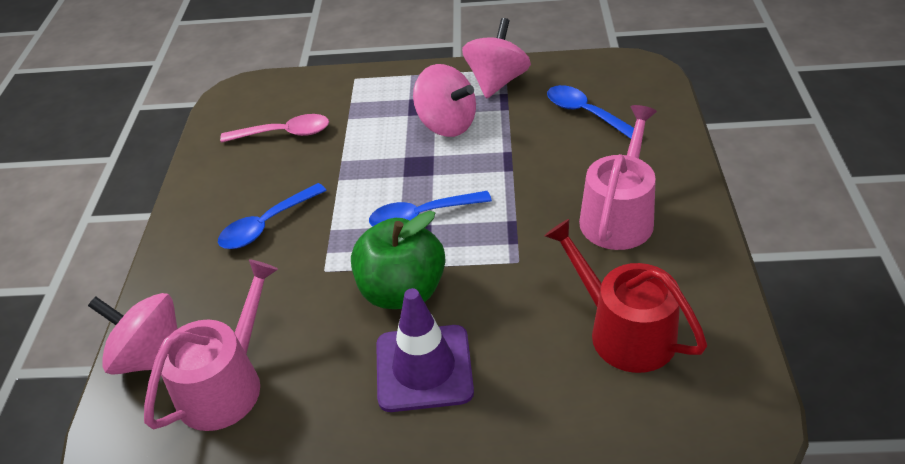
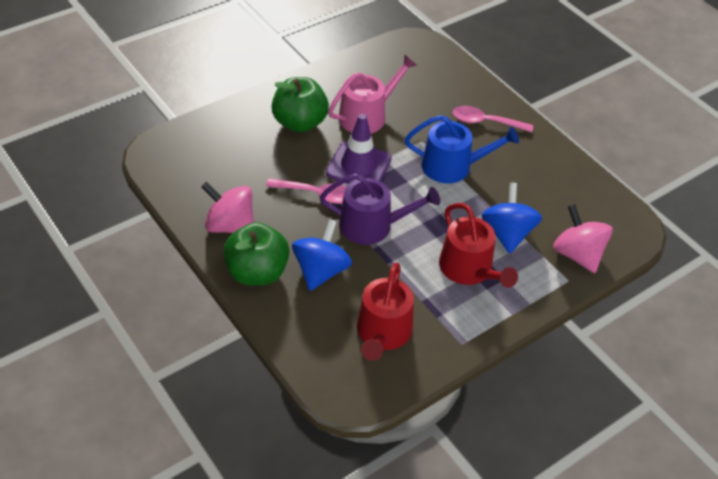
blue spinning top: 0 -> 2
blue spoon: 3 -> 0
blue watering can: 0 -> 1
green apple: 1 -> 2
pink spinning top: 3 -> 2
pink spoon: 1 -> 2
pink watering can: 2 -> 1
purple watering can: 0 -> 1
red watering can: 1 -> 2

